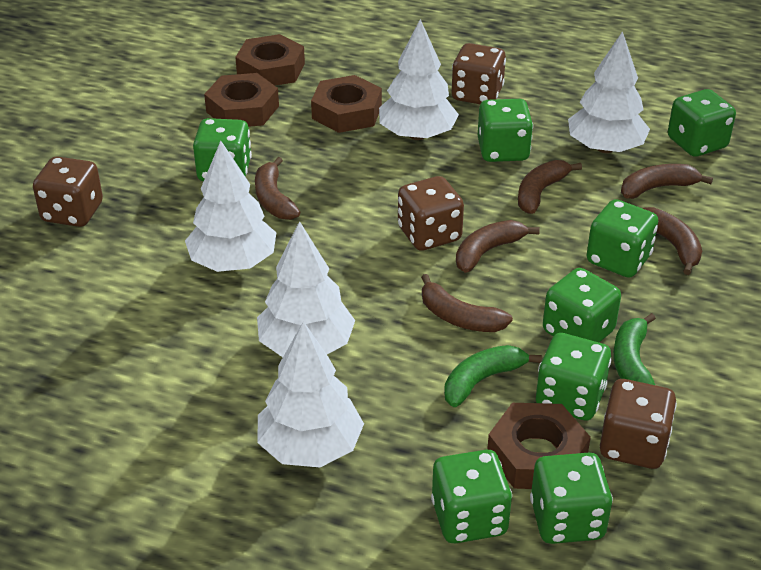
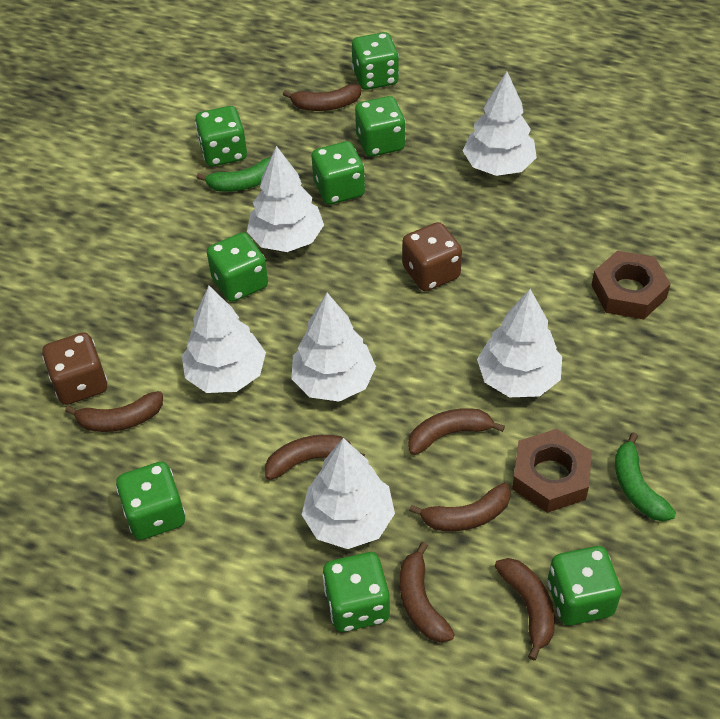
brown banana: 6 -> 7
brown dice: 4 -> 2
brown nut: 4 -> 2
white tree: 5 -> 6

